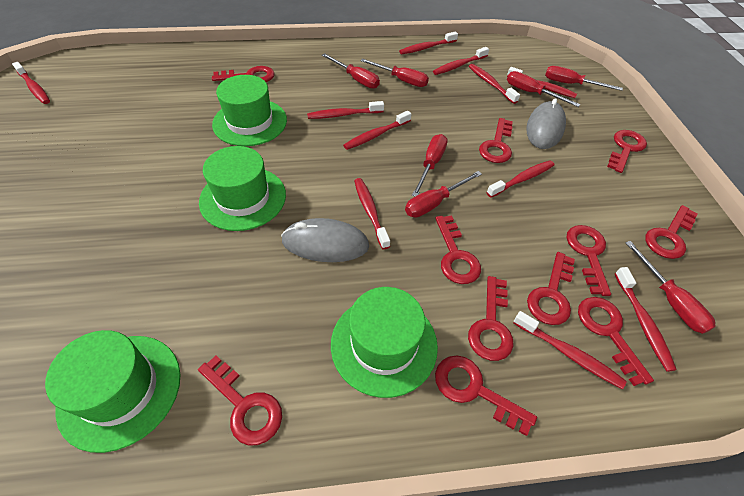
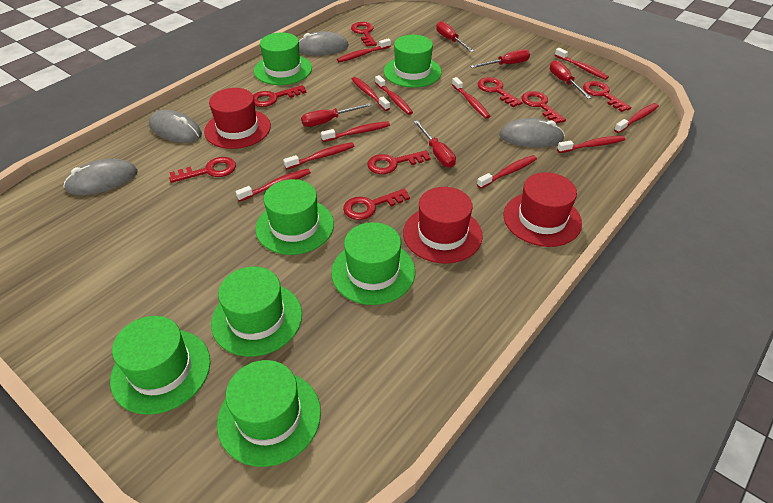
green hat: 4 -> 7
grey mouse: 2 -> 4
red hat: 0 -> 3
red key: 11 -> 8
red screwdriver: 7 -> 5

